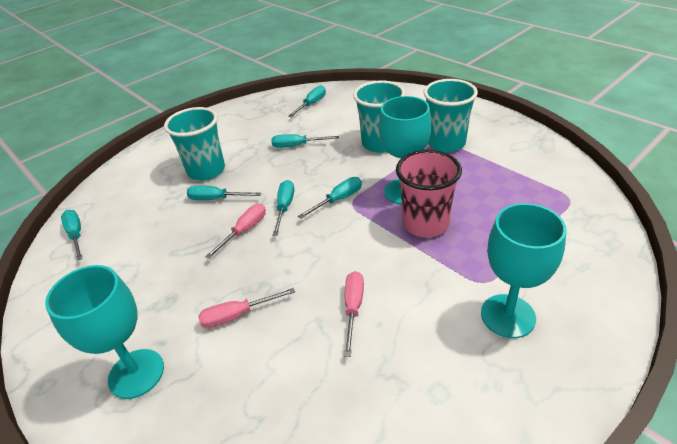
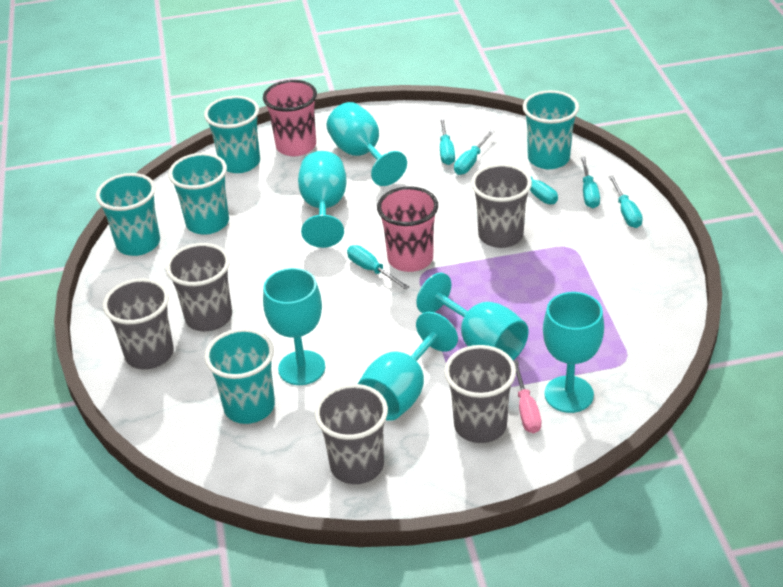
grey cup: 0 -> 5
pink cup: 1 -> 2
pink screwdriver: 3 -> 1
turquoise cup: 3 -> 5
turquoise goblet: 3 -> 6

